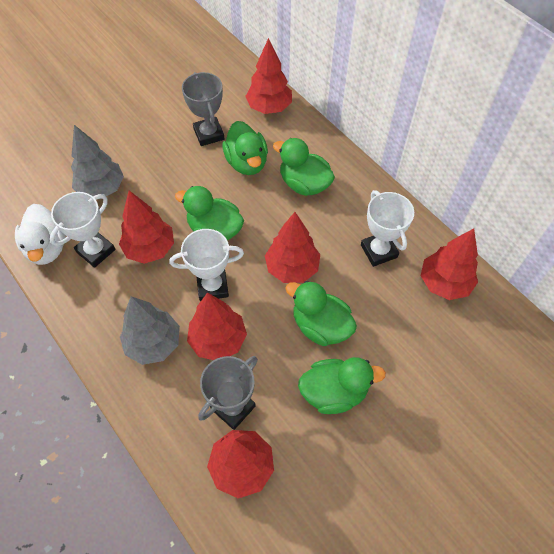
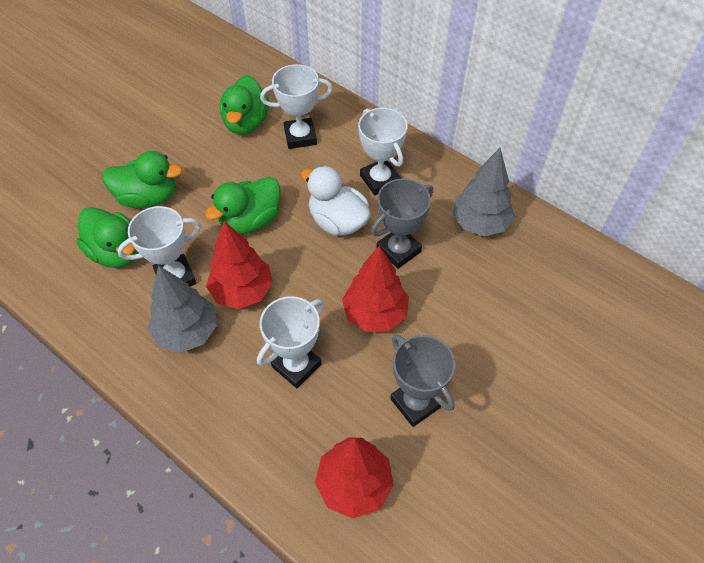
green duck: 5 -> 4
red tree: 6 -> 3
white trophy: 3 -> 4

